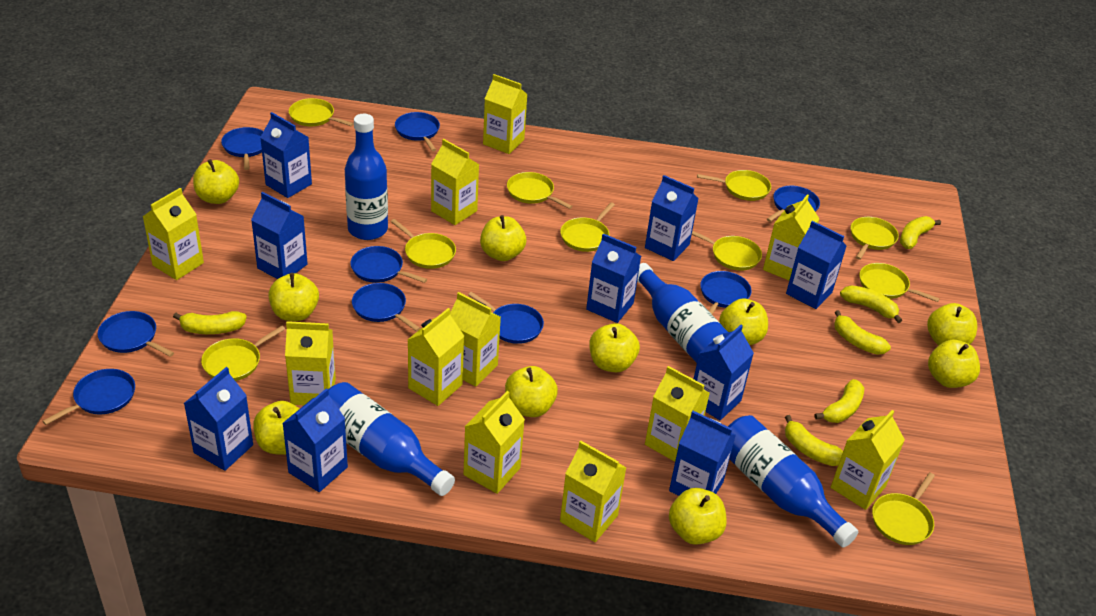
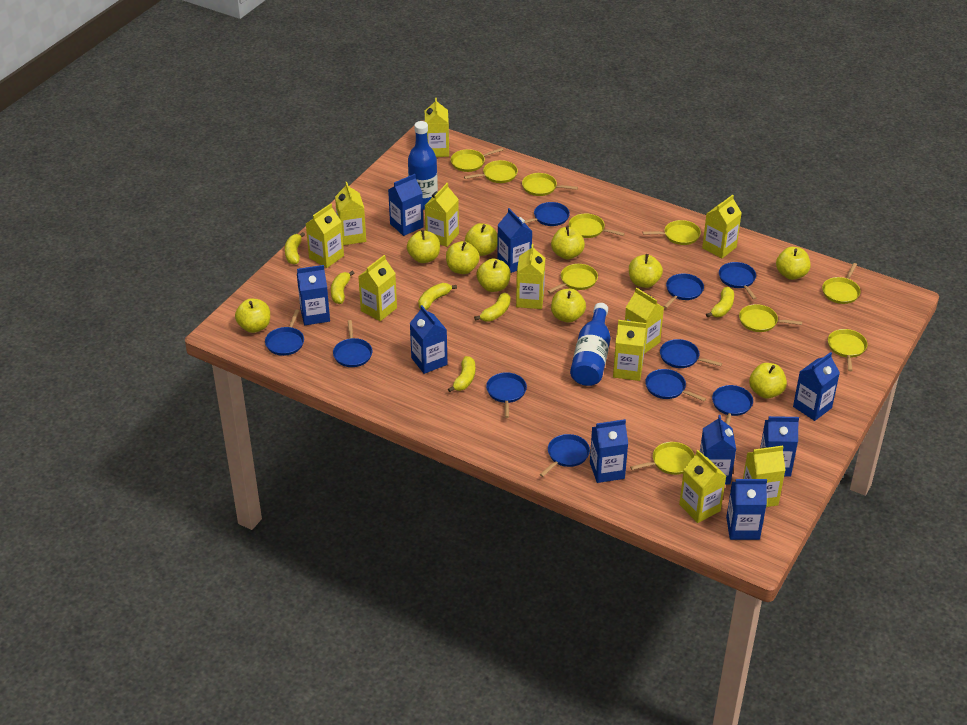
blue bottle: 4 -> 2
blue pan: 9 -> 10

